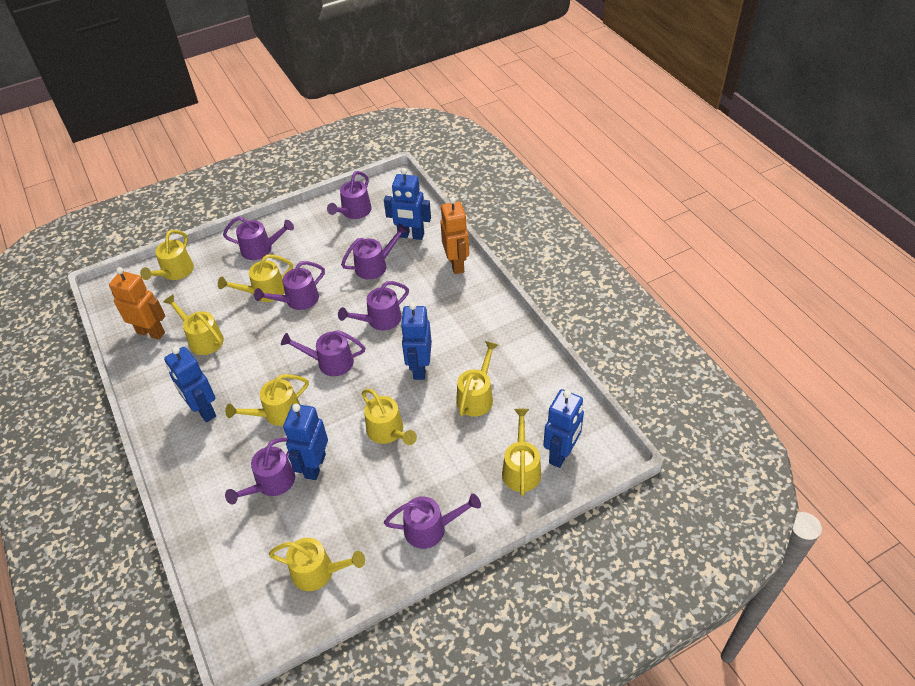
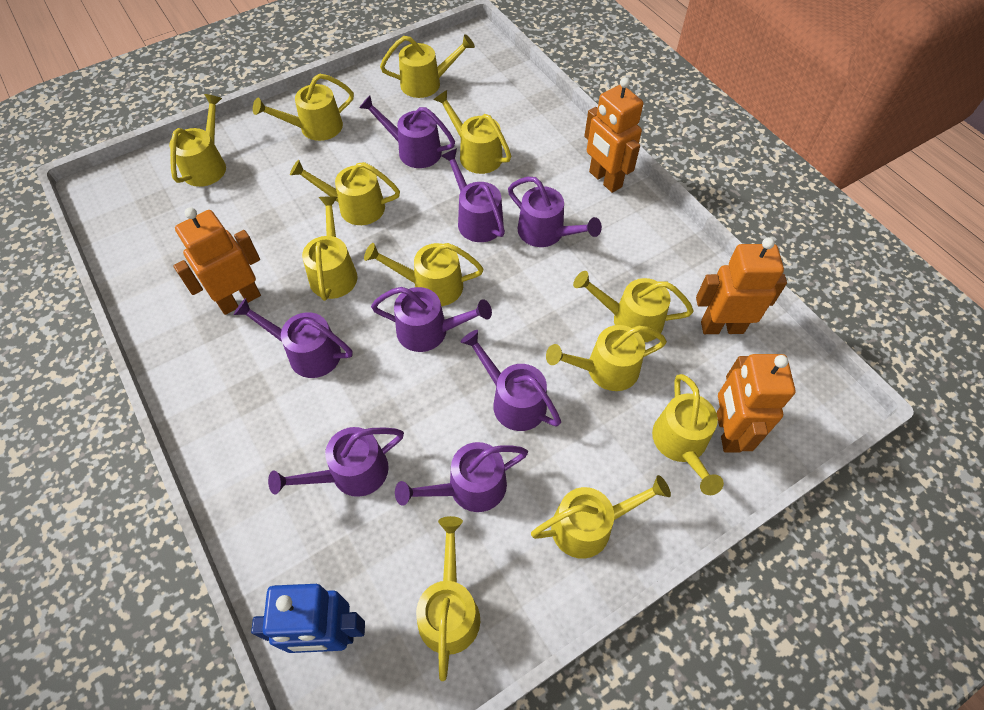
blue robot: 5 -> 1
orange robot: 2 -> 4
yellow watering can: 8 -> 12

